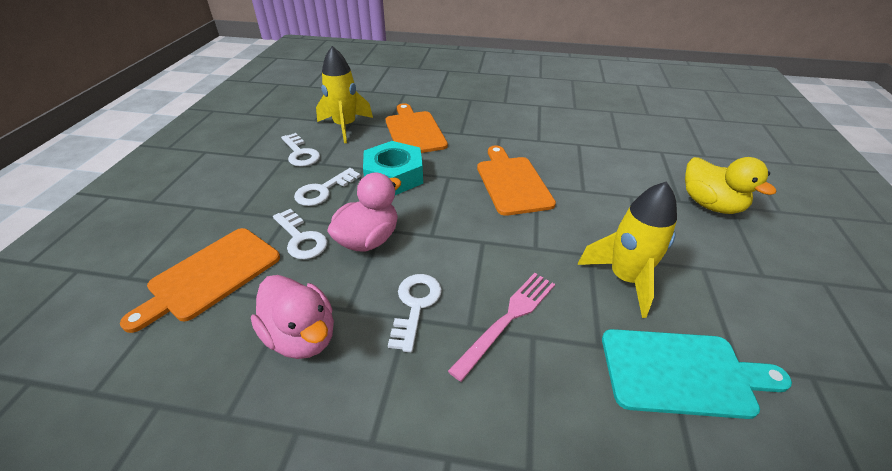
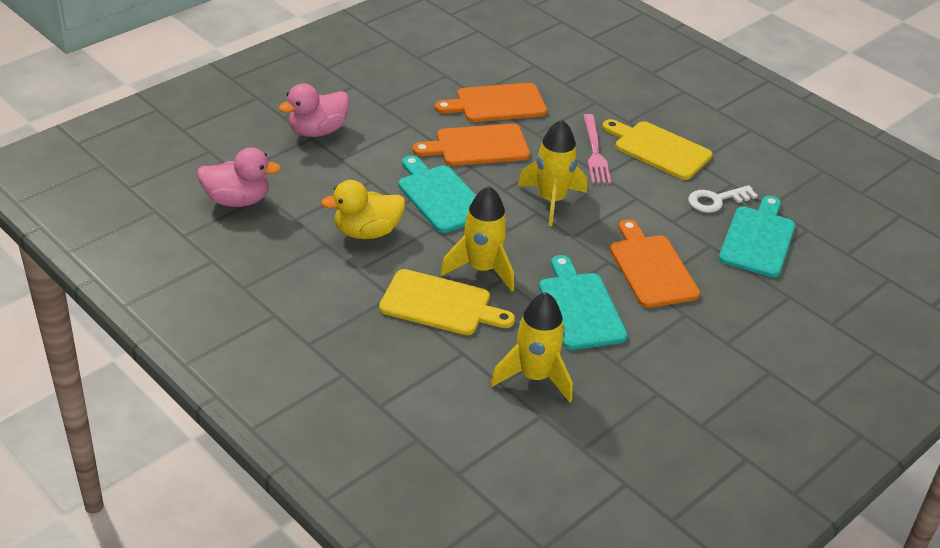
turquoise cutting board: 1 -> 3
turquoise nut: 1 -> 0
white key: 4 -> 1
yellow cutting board: 0 -> 2
yellow rocket: 2 -> 3

